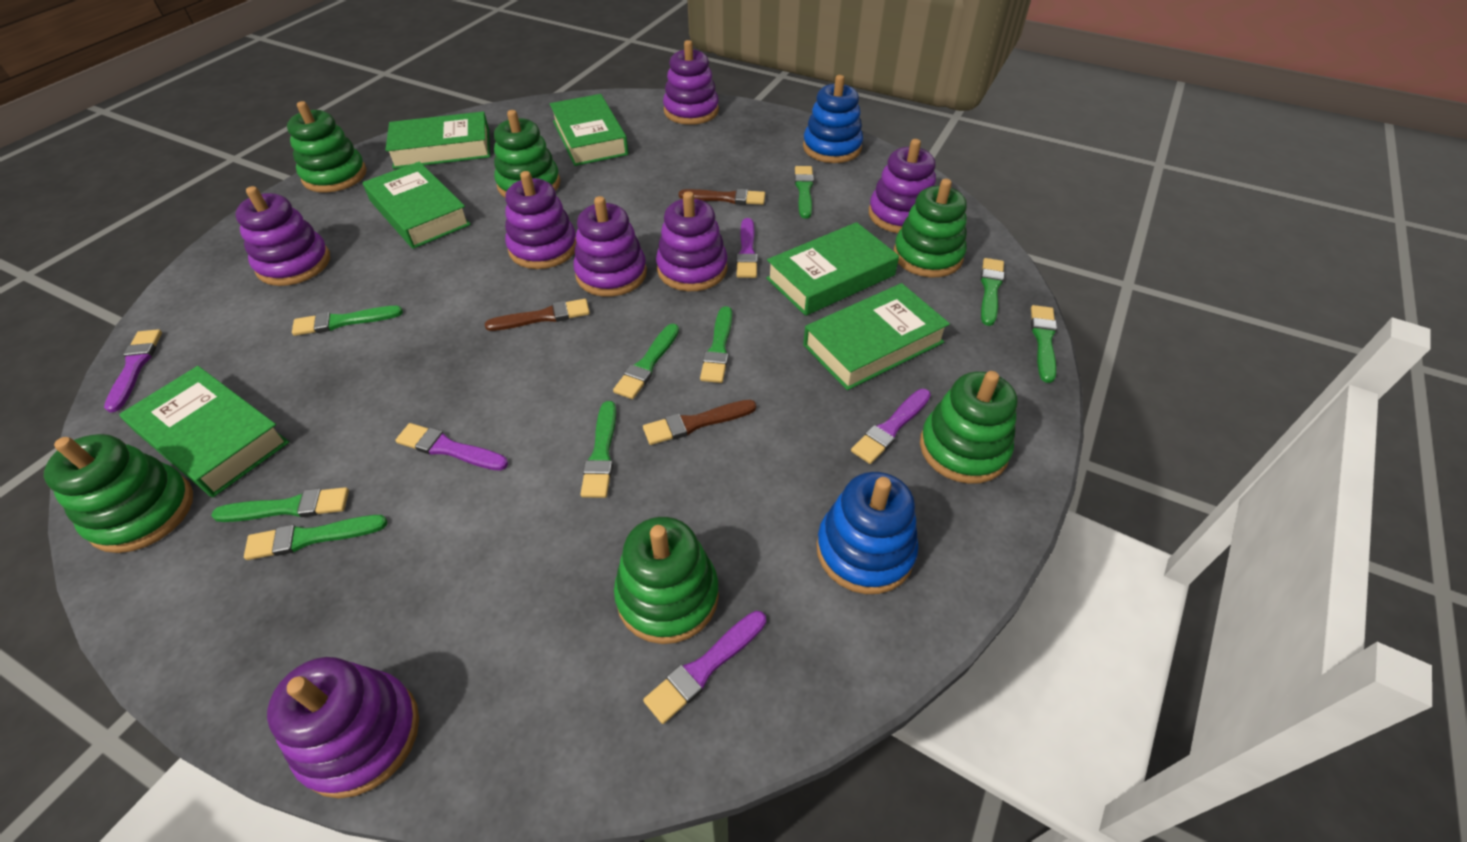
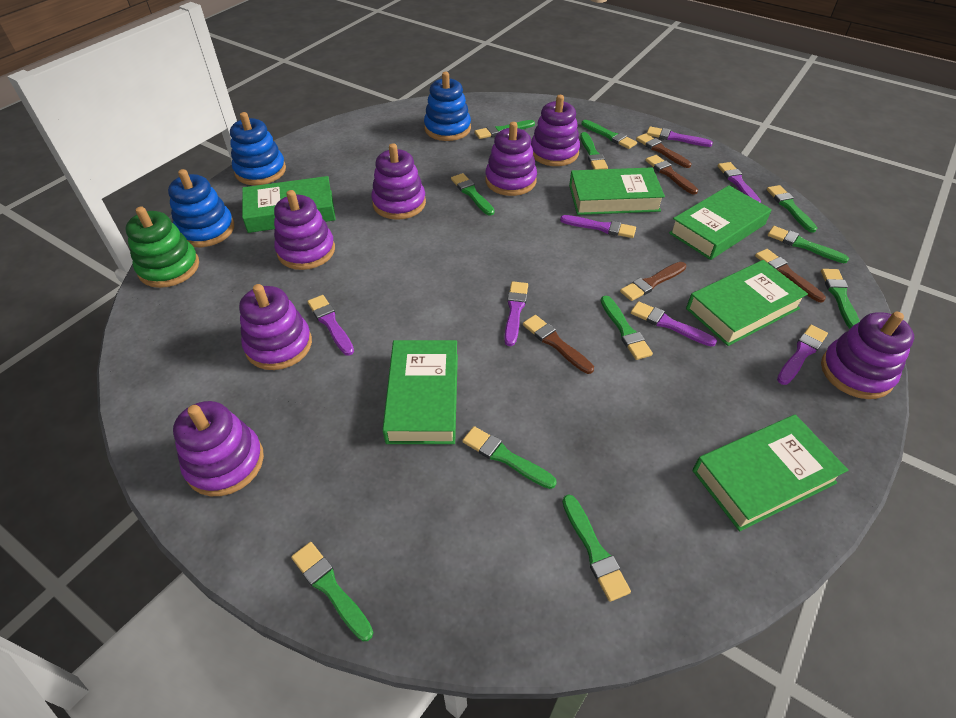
blue stacking toy: 2 -> 3
brown brush: 3 -> 5
green brush: 9 -> 11
green stacking toy: 6 -> 1
purple brush: 5 -> 7

